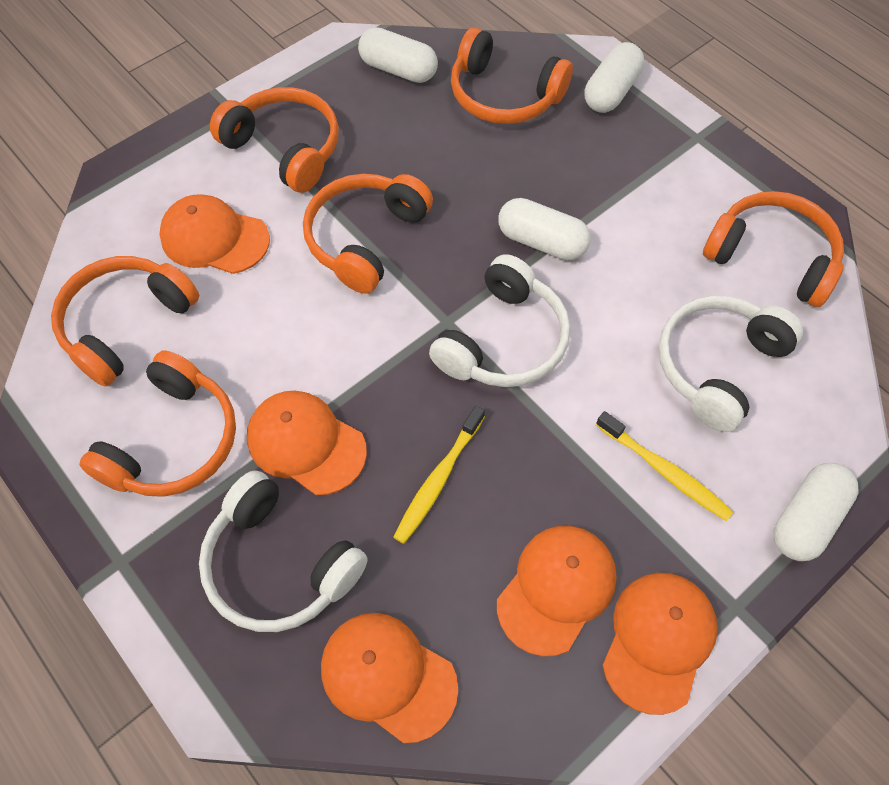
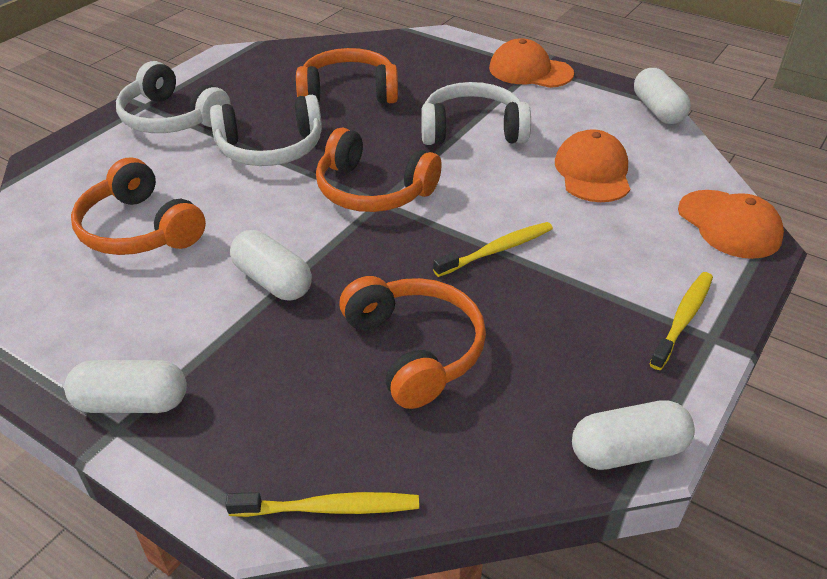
orange cap: 5 -> 3
orange headphones: 6 -> 4
yellow toothbrush: 2 -> 3

